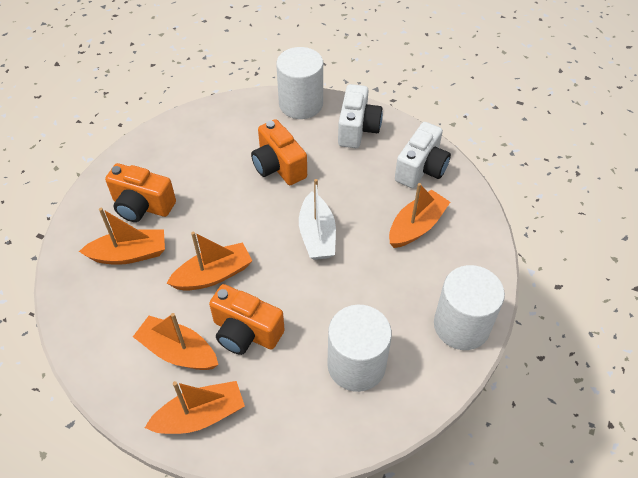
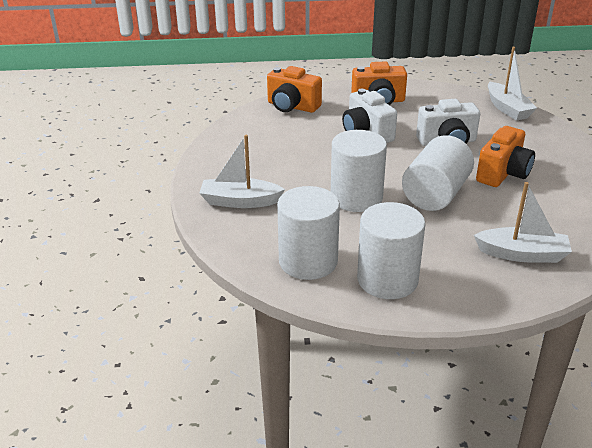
orange boat: 5 -> 0
white boat: 1 -> 3
white cylinder: 3 -> 4

